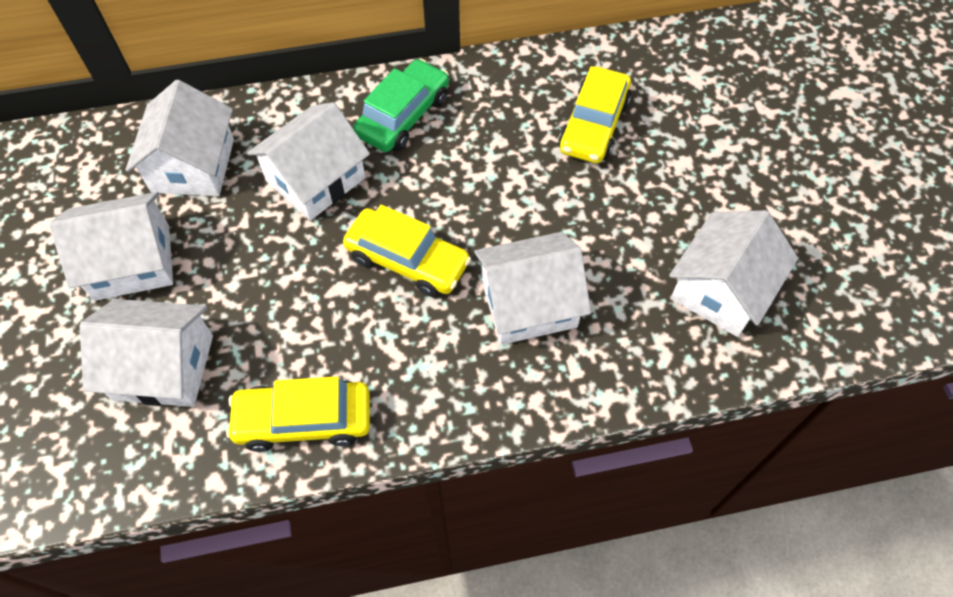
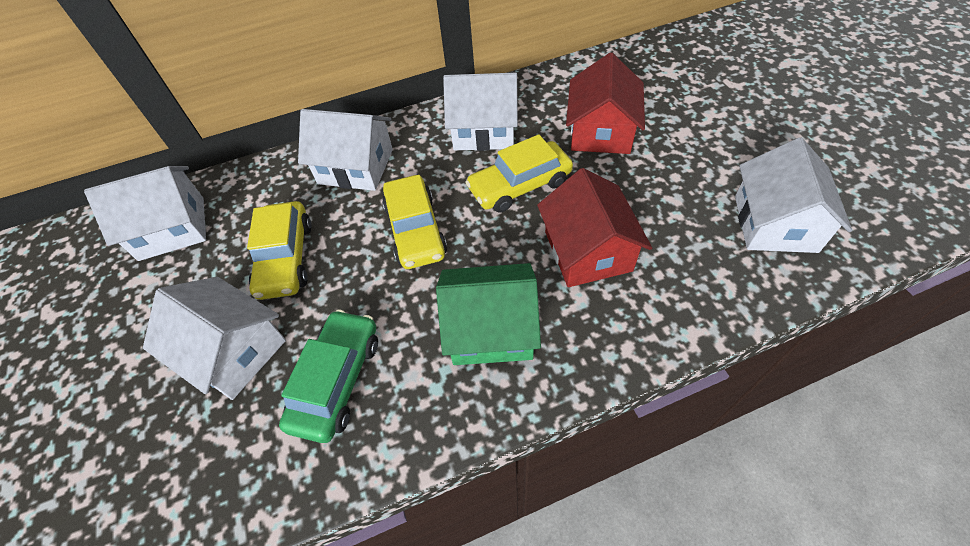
green house: 0 -> 1
red house: 0 -> 2
white house: 6 -> 5

